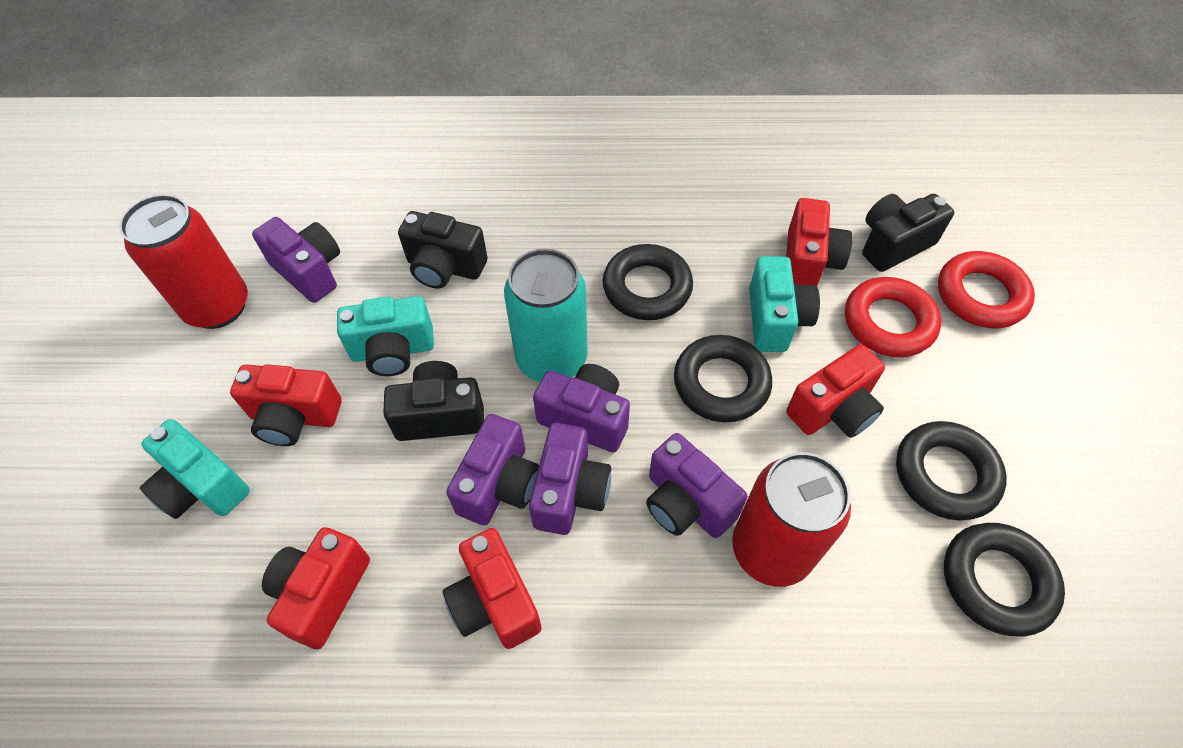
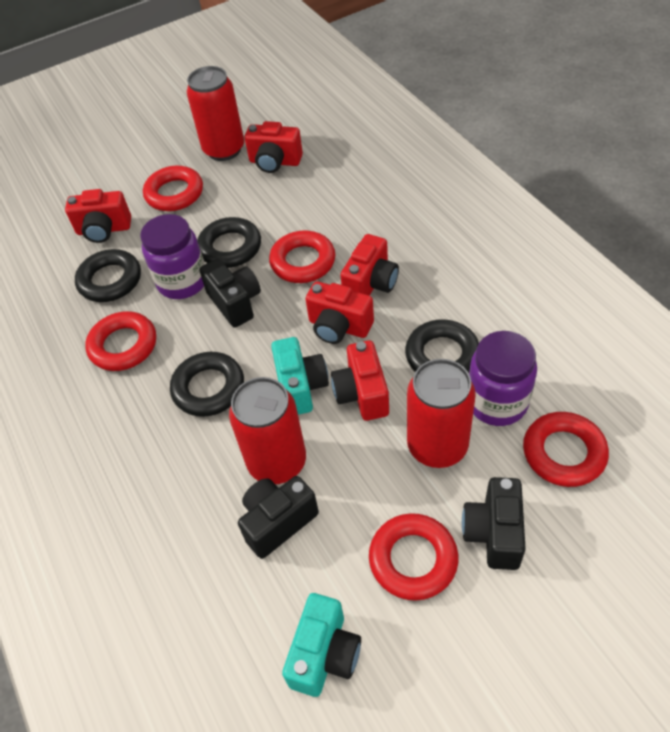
purple camera: 5 -> 0
purple jar: 0 -> 2
red can: 2 -> 3
red ring: 2 -> 5
turquoise camera: 3 -> 2
turquoise can: 1 -> 0

